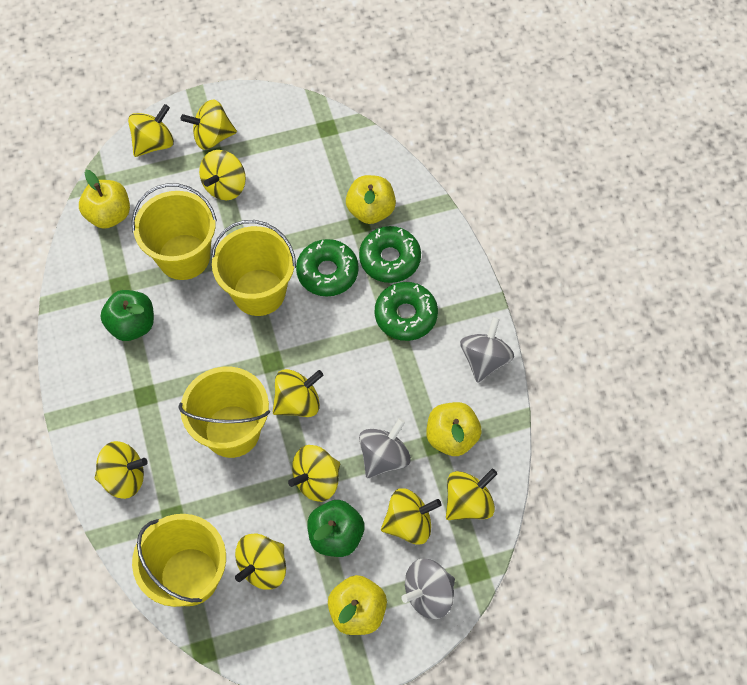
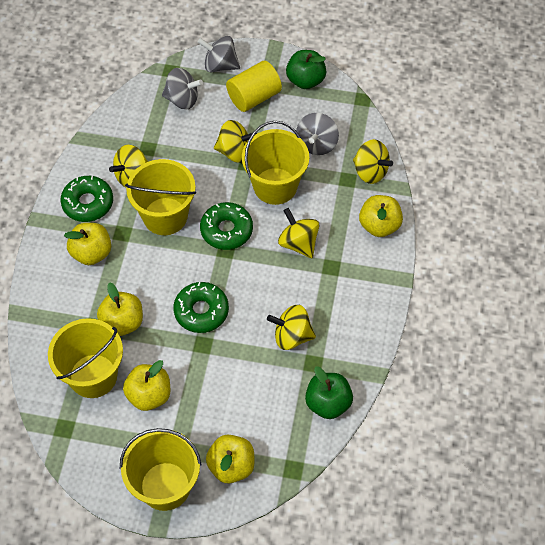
yellow apple: 4 -> 5
yellow cylinder: 0 -> 1
yellow spinning top: 9 -> 5

